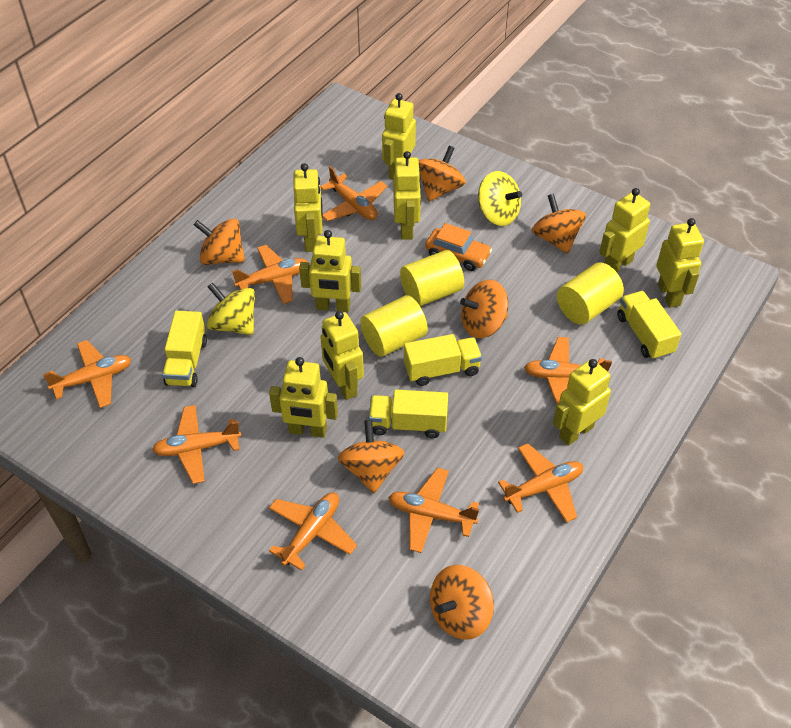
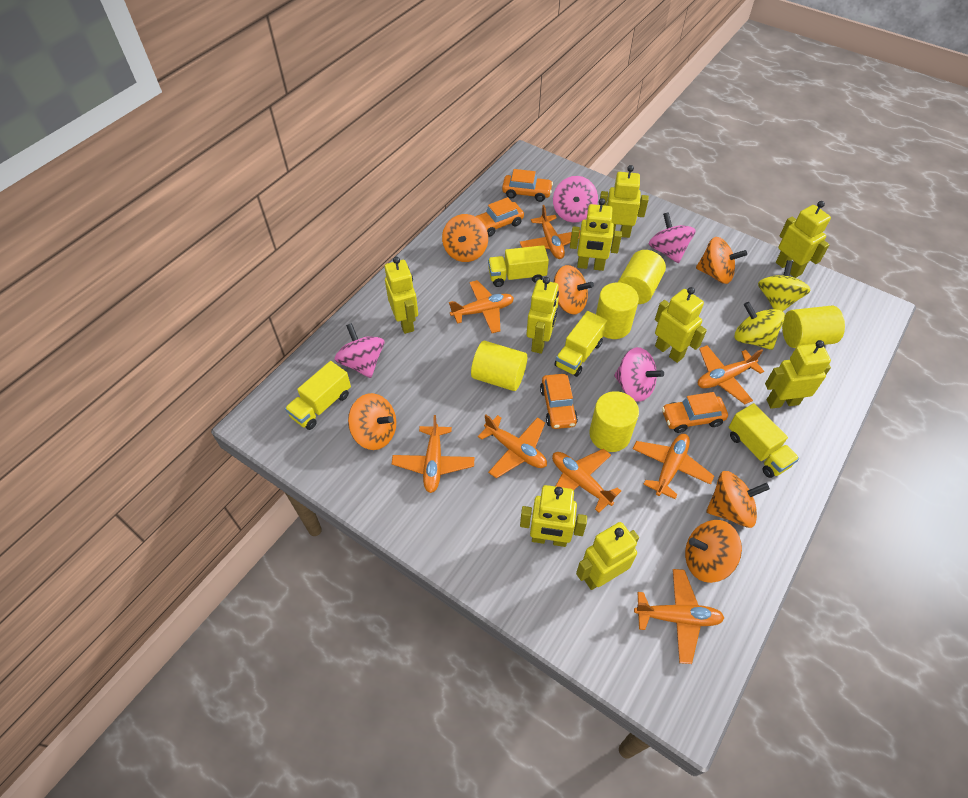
orange car: 1 -> 4
pink spinning top: 0 -> 4
yellow cylinder: 3 -> 5

